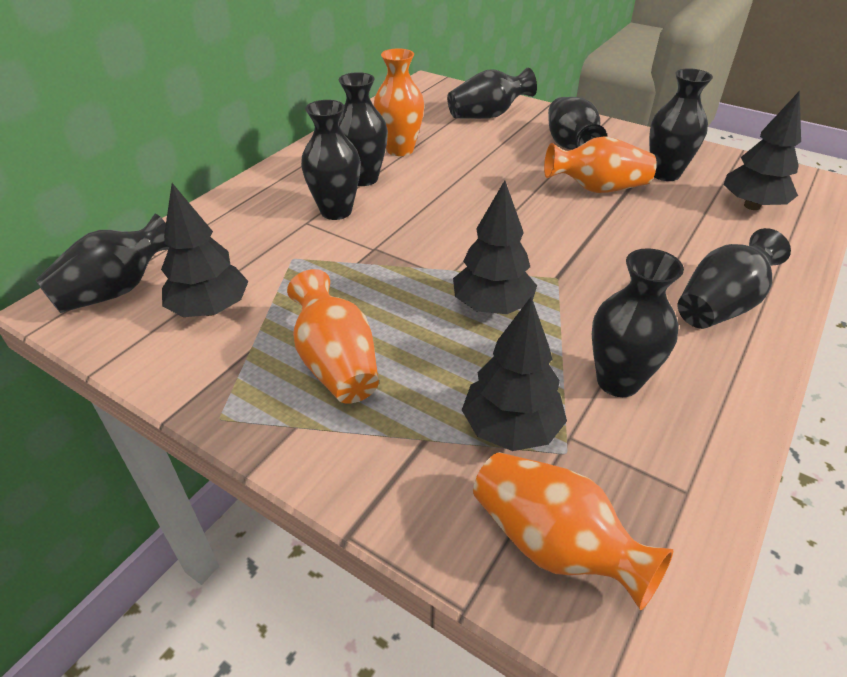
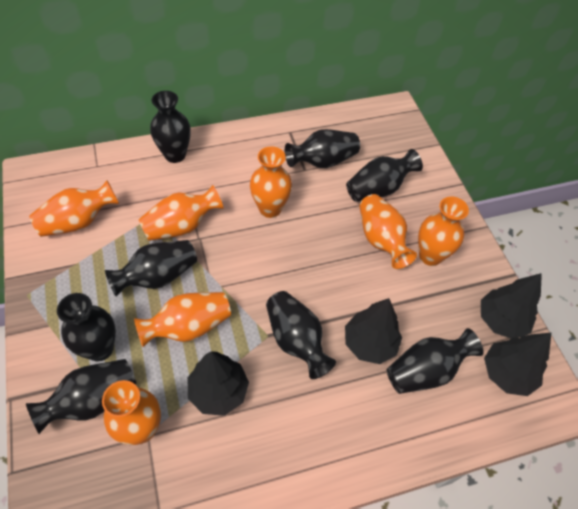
orange vase: 4 -> 7

